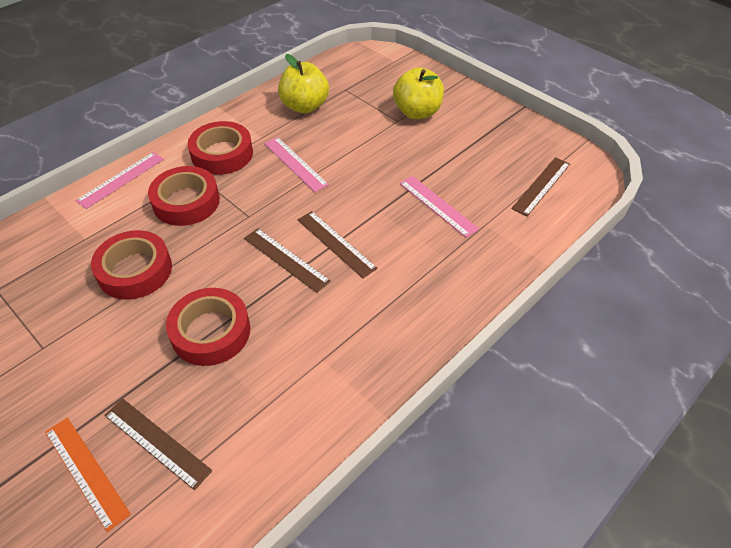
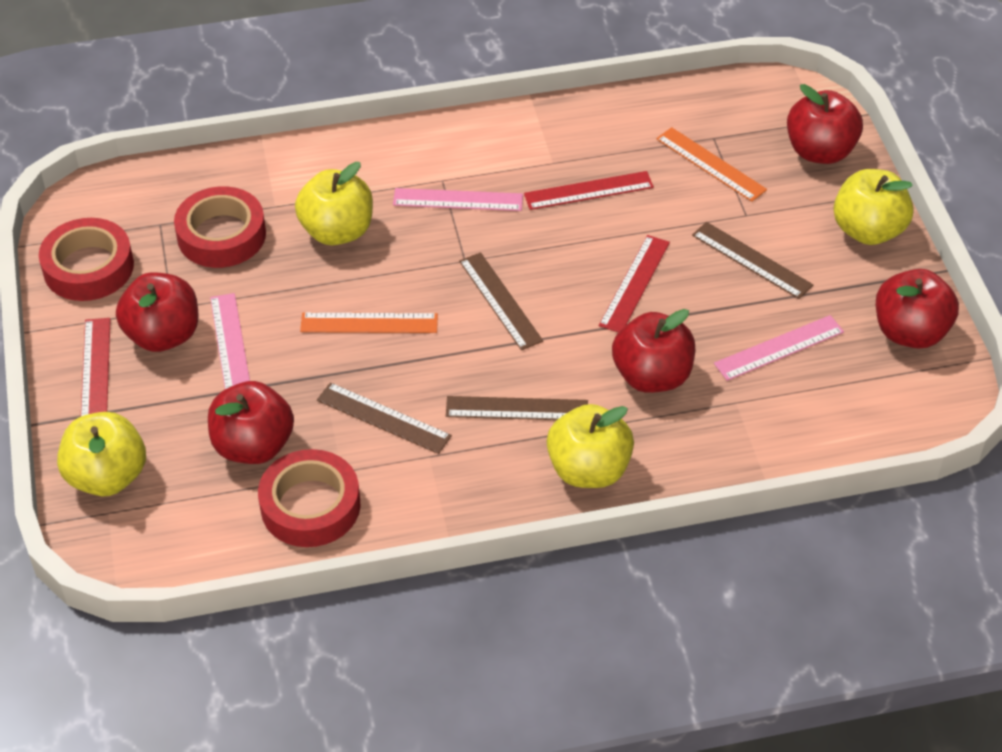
orange ruler: 1 -> 2
red apple: 0 -> 5
red ruler: 0 -> 3
red tape: 4 -> 3
yellow apple: 2 -> 4

